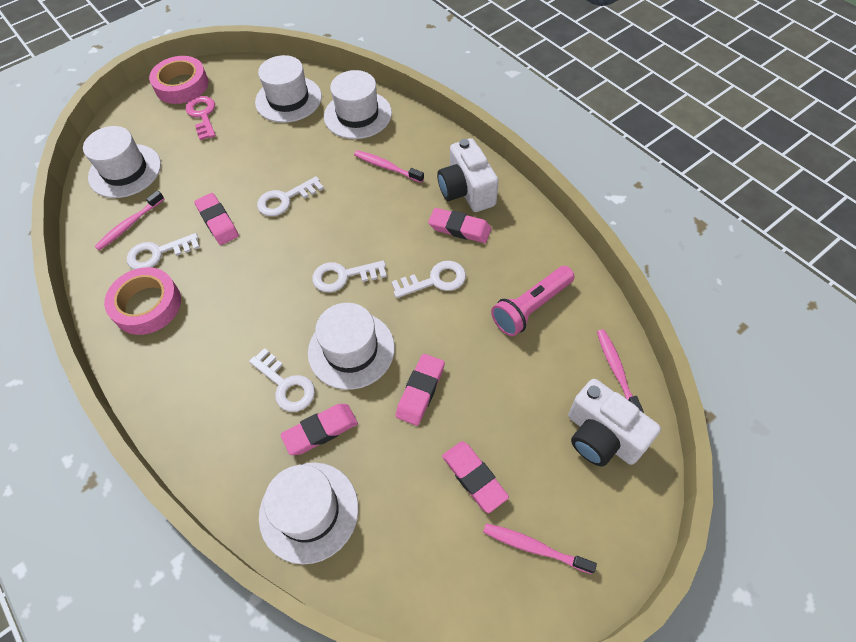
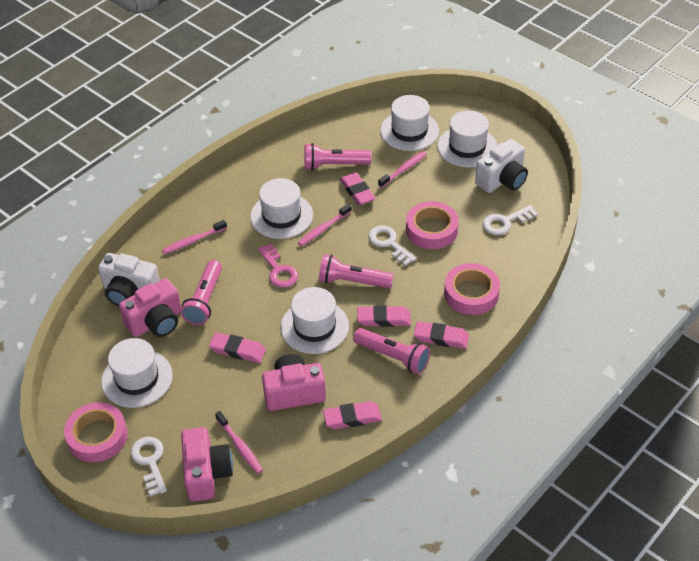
pink camera: 0 -> 3
pink flashlight: 1 -> 4
pink tape: 2 -> 3
white key: 5 -> 3

